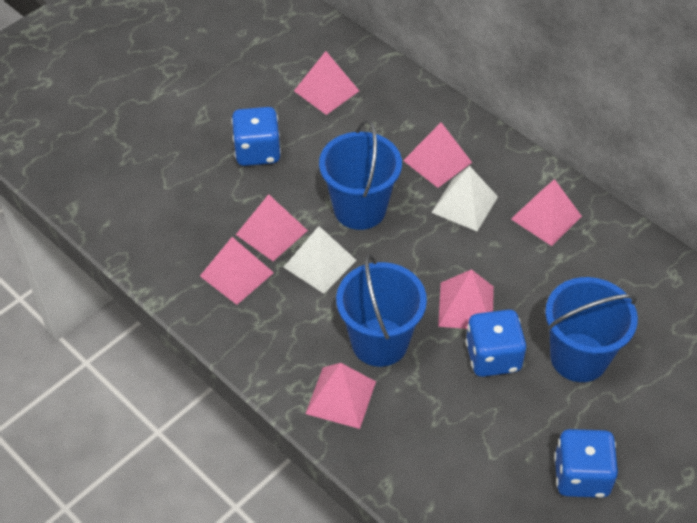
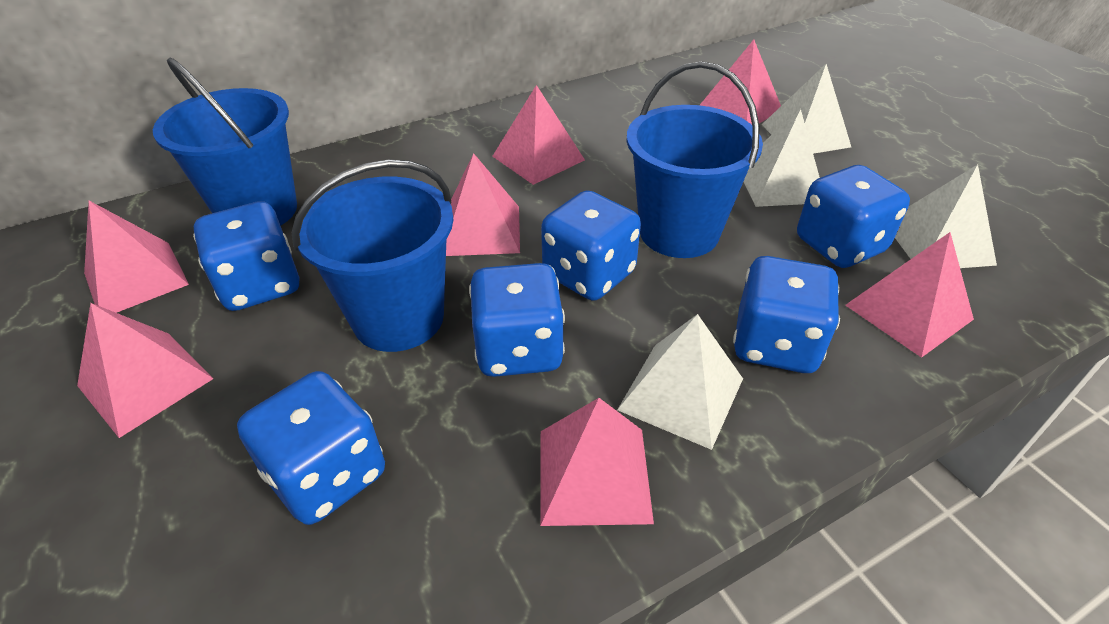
blue dice: 3 -> 6
white pyramid: 2 -> 4

